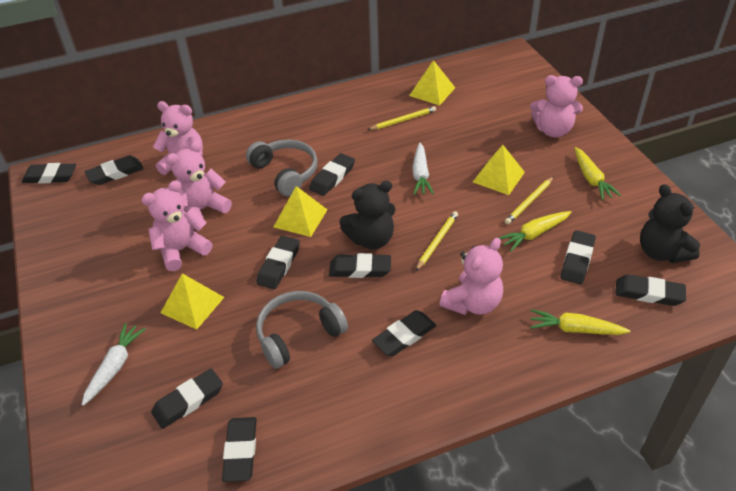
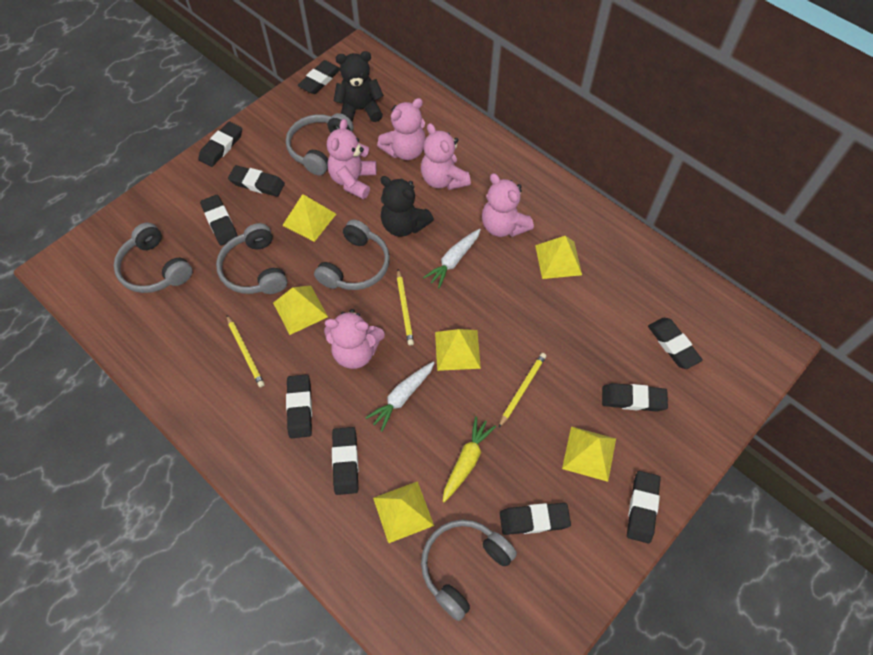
grey headphones: 2 -> 5
yellow carrot: 3 -> 1
yellow pyramid: 4 -> 6

